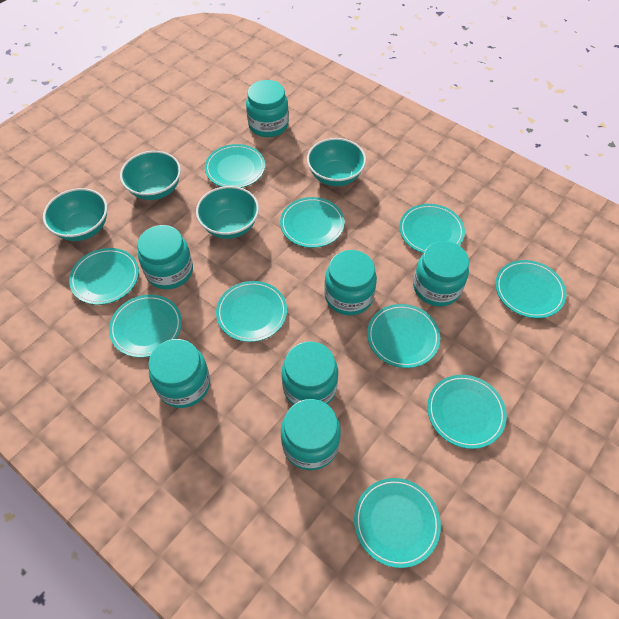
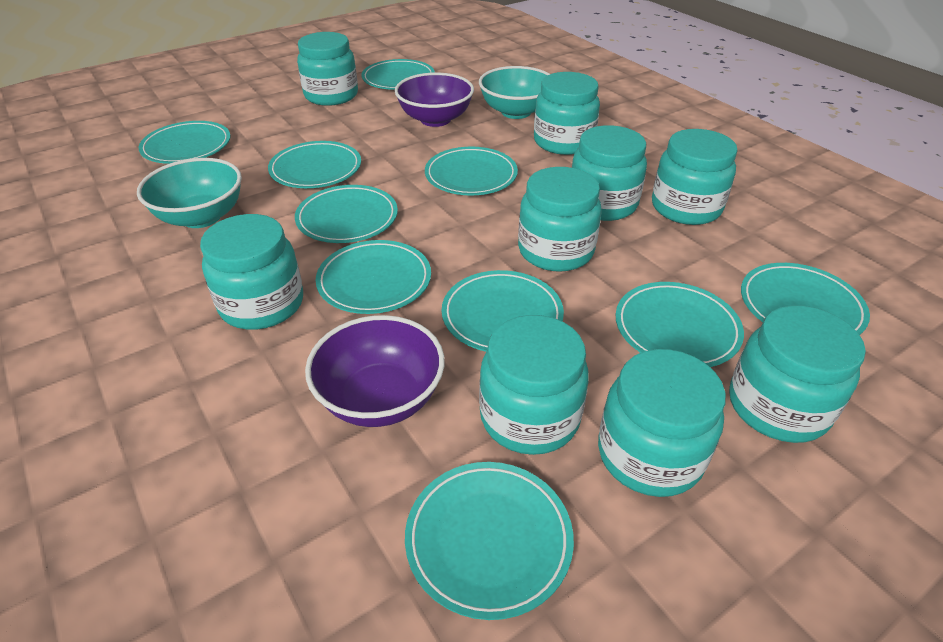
purple bowl: 0 -> 2
turquoise bowl: 4 -> 2
turquoise jar: 7 -> 9

